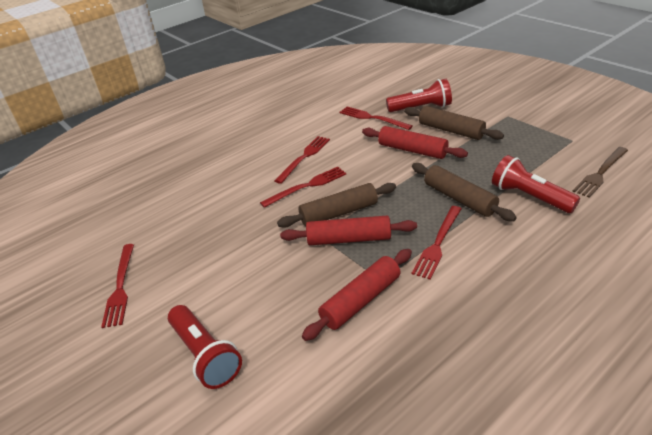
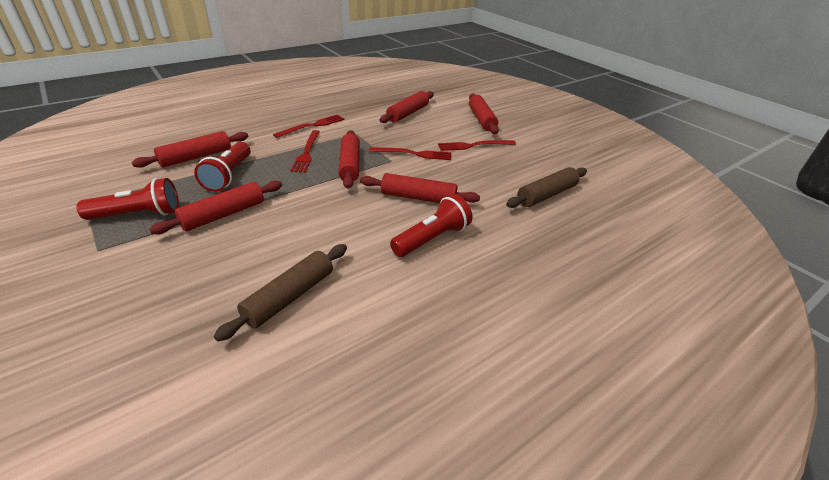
brown fork: 1 -> 0
brown rolling pin: 3 -> 2
red fork: 5 -> 4
red rolling pin: 3 -> 6

